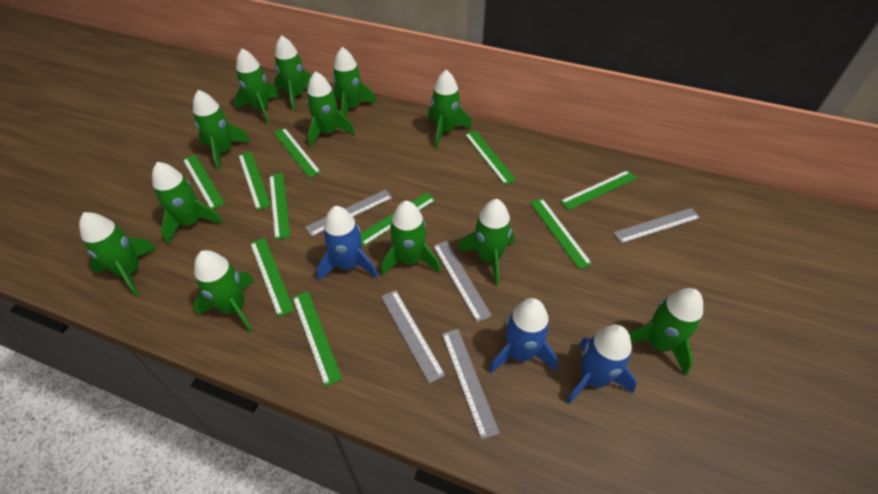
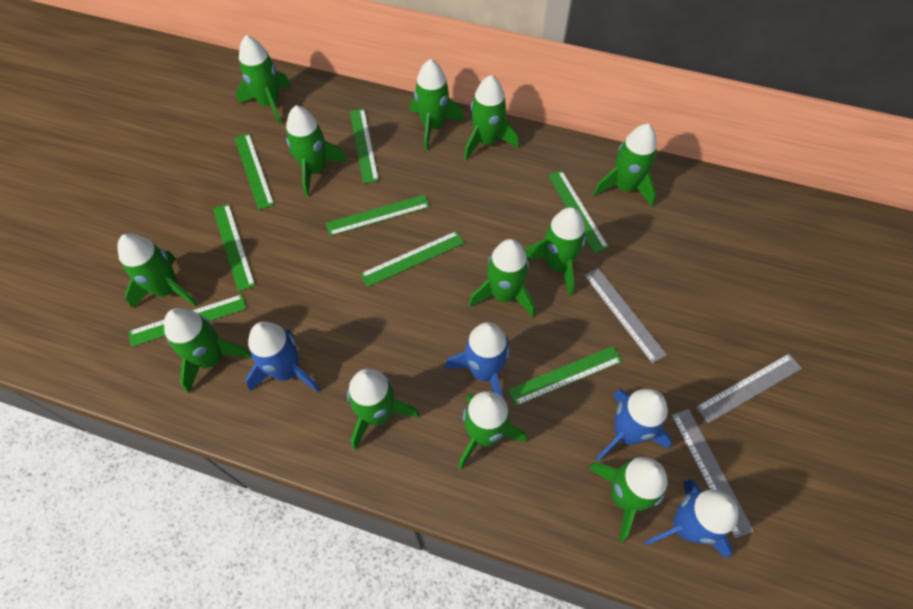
blue rocket: 3 -> 4
green ruler: 10 -> 8
grey ruler: 5 -> 3

